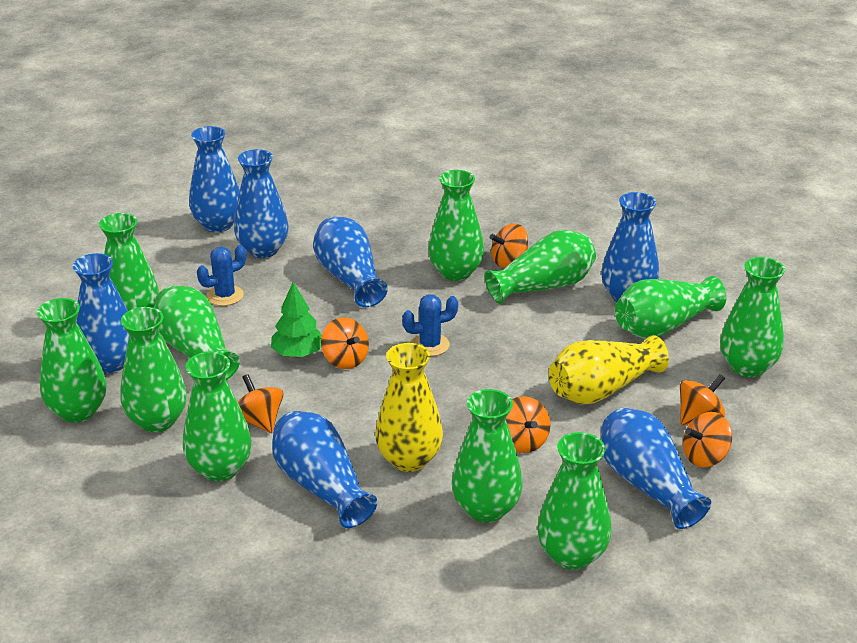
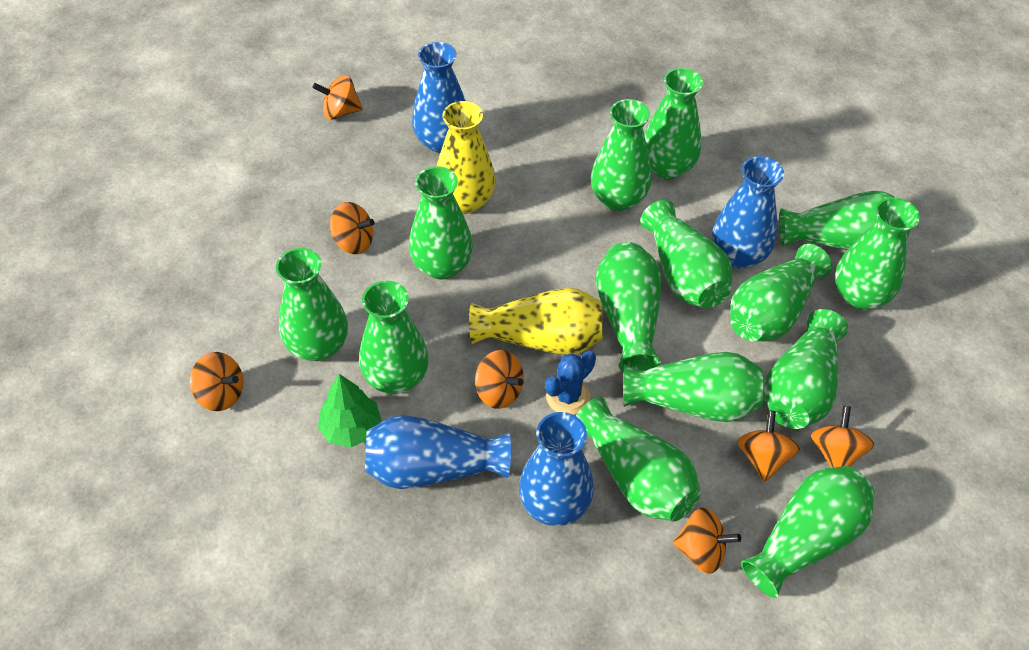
blue cactus: 2 -> 1
blue vase: 7 -> 4
green vase: 11 -> 14
orange spinning top: 6 -> 7

